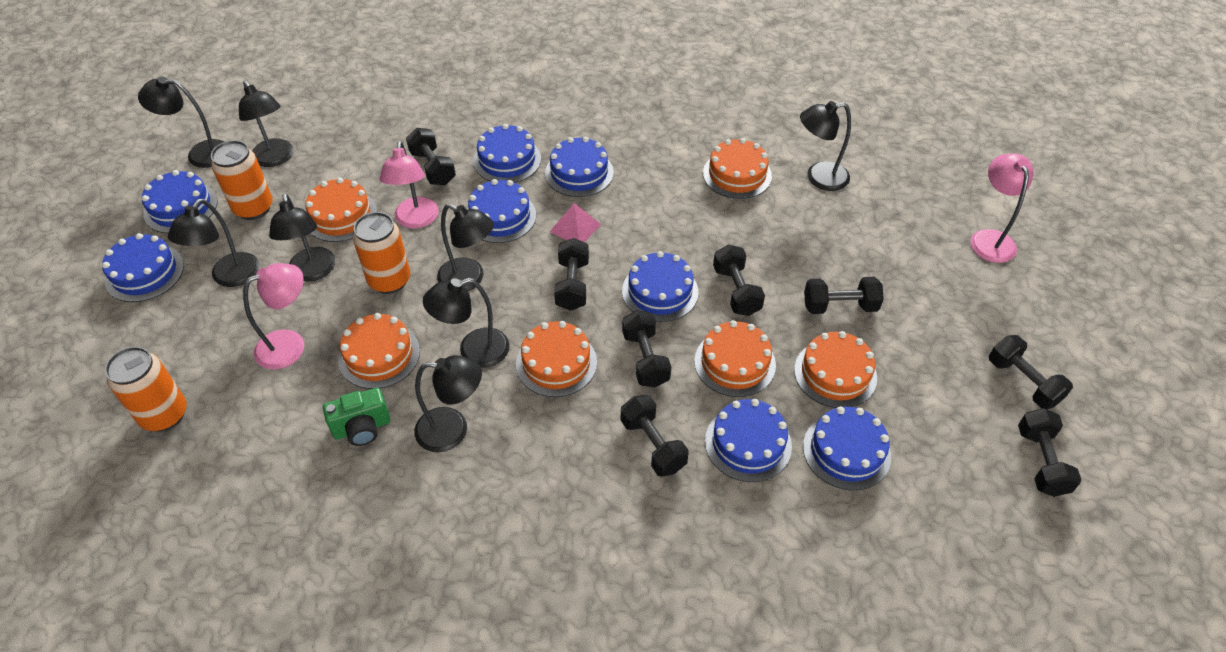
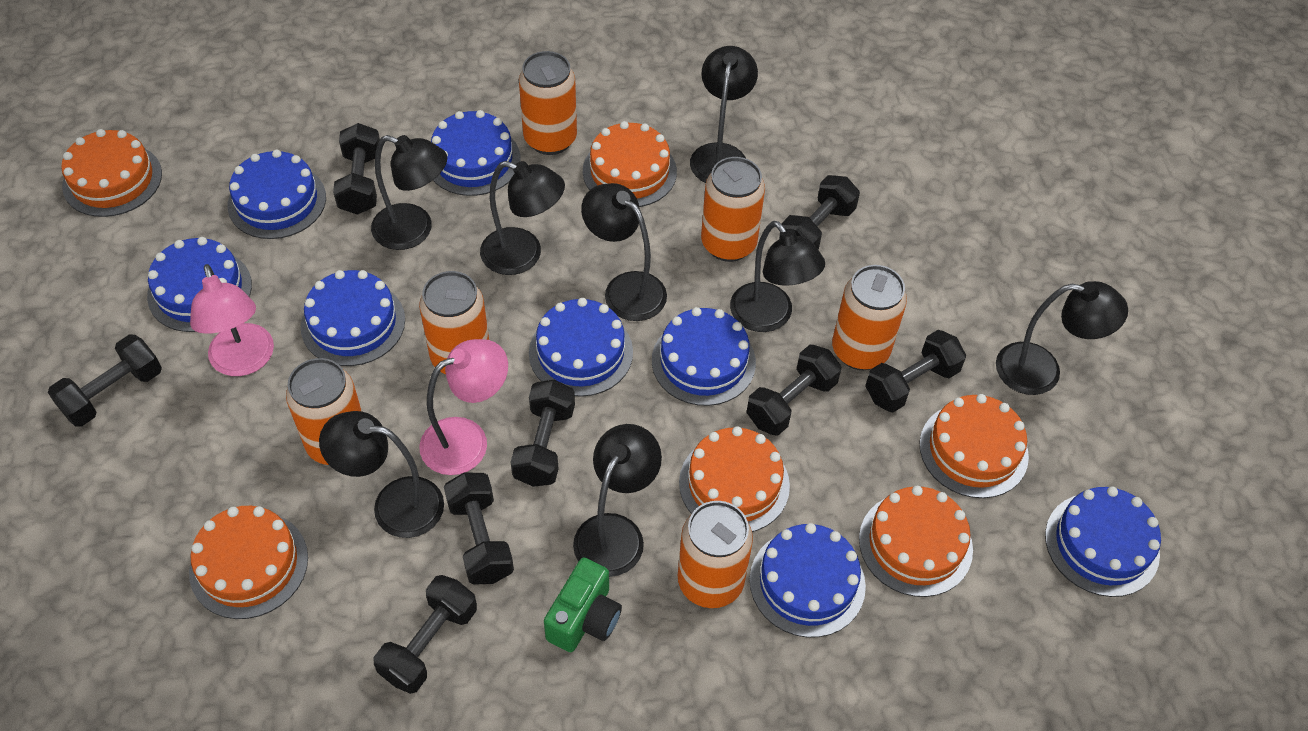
orange can: 3 -> 6
pink lamp: 3 -> 2
pink pyramid: 1 -> 0

